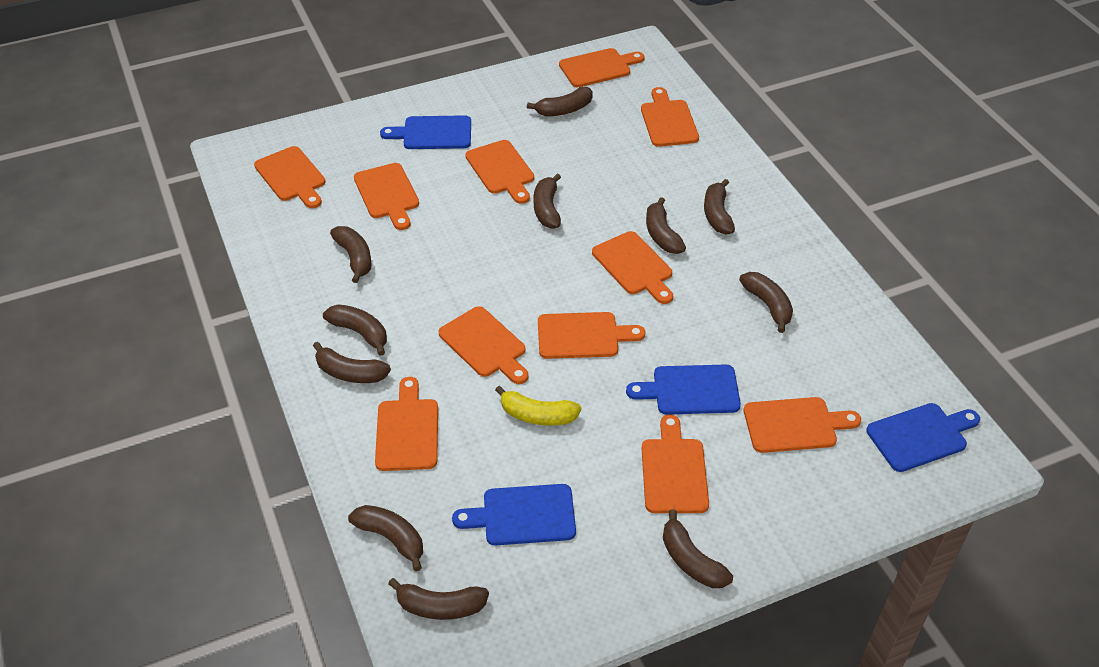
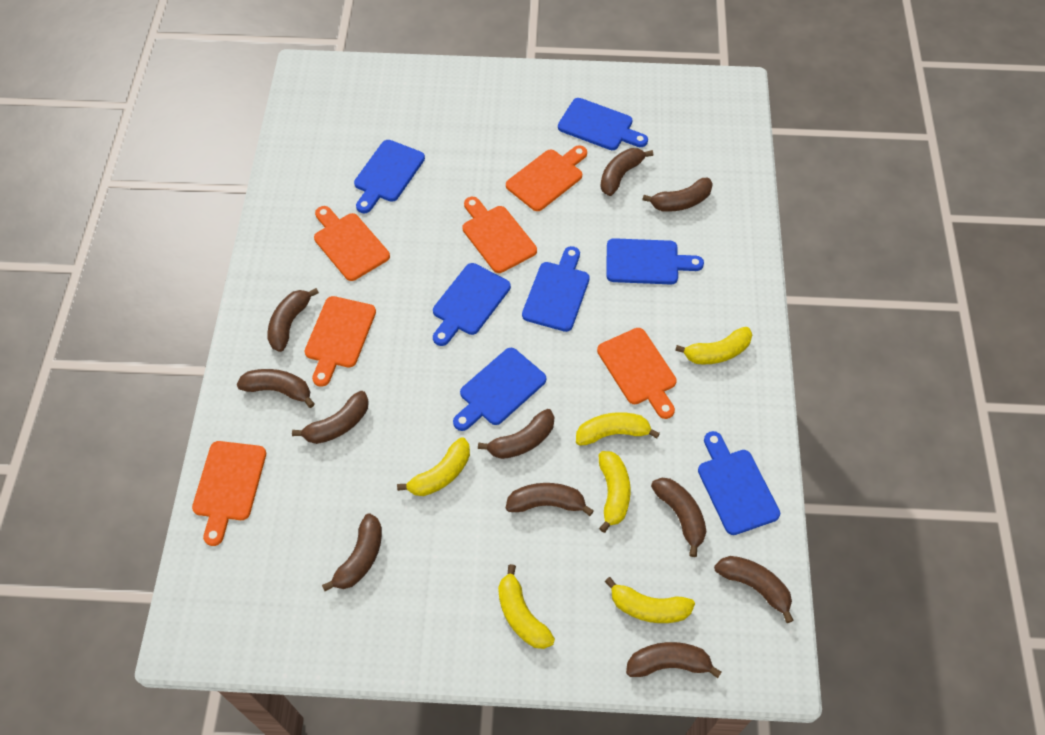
blue cutting board: 4 -> 7
orange cutting board: 11 -> 6
yellow banana: 1 -> 6

